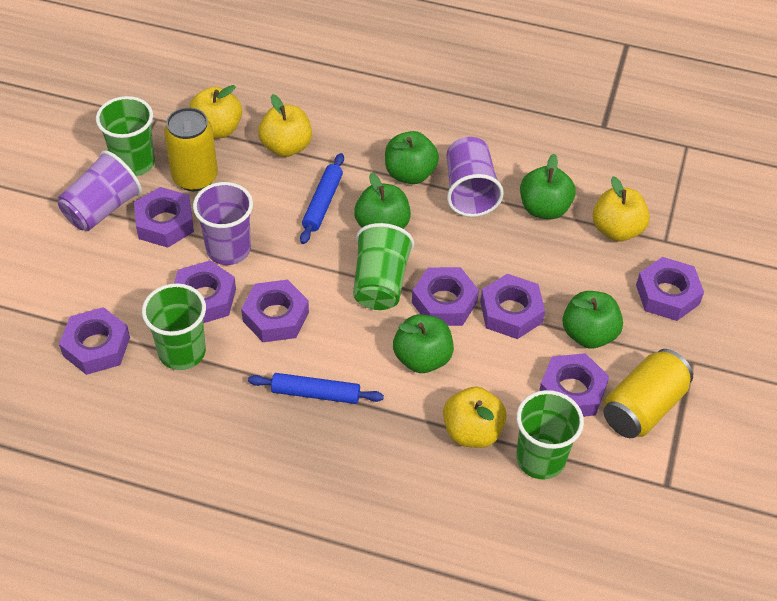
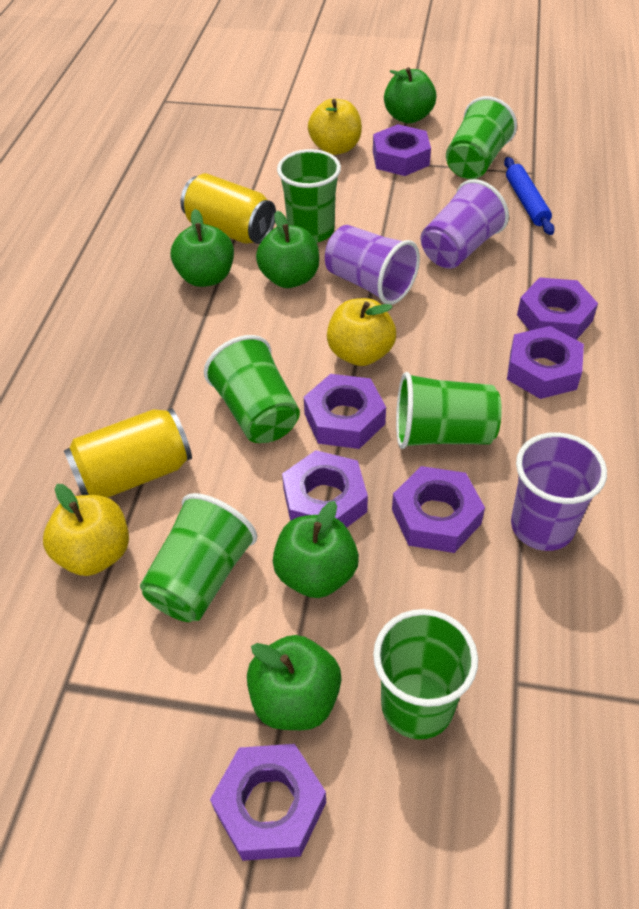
blue rolling pin: 2 -> 1
green cup: 4 -> 6
purple nut: 8 -> 7
yellow apple: 4 -> 3

